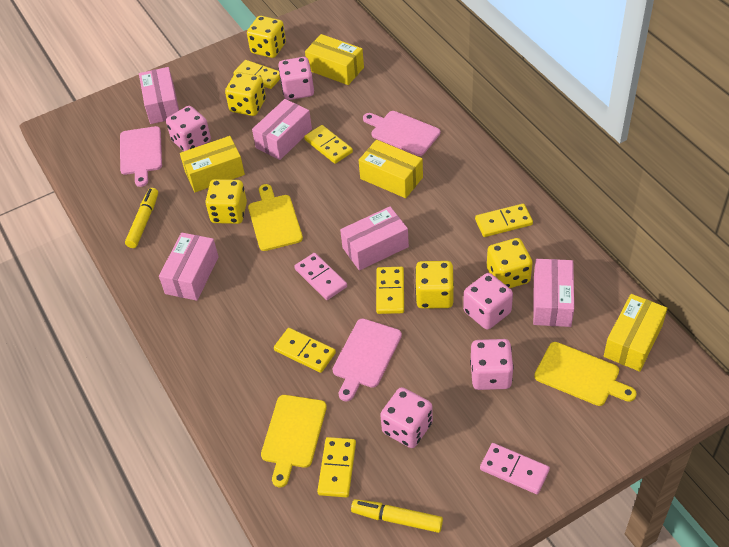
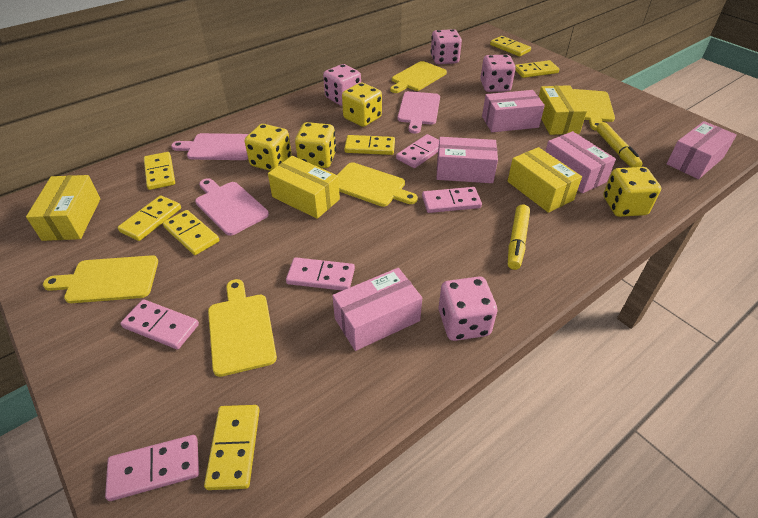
pink dice: 5 -> 4
pink domino: 2 -> 5
yellow cutting board: 3 -> 5
yellow dice: 5 -> 4
yellow domino: 6 -> 7

